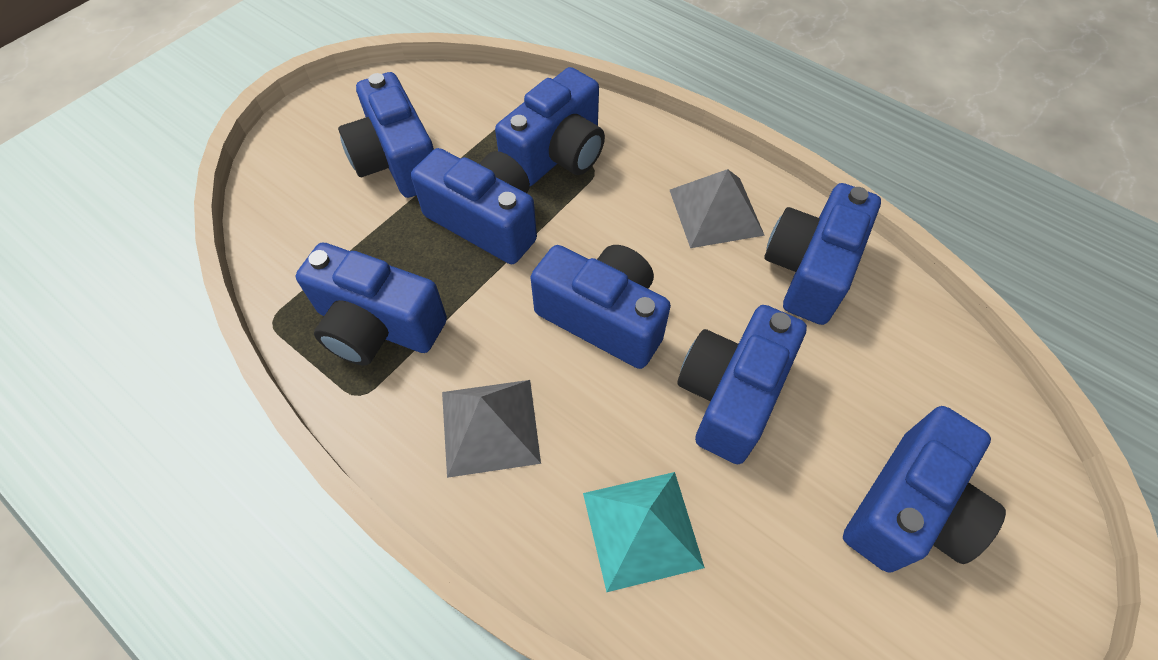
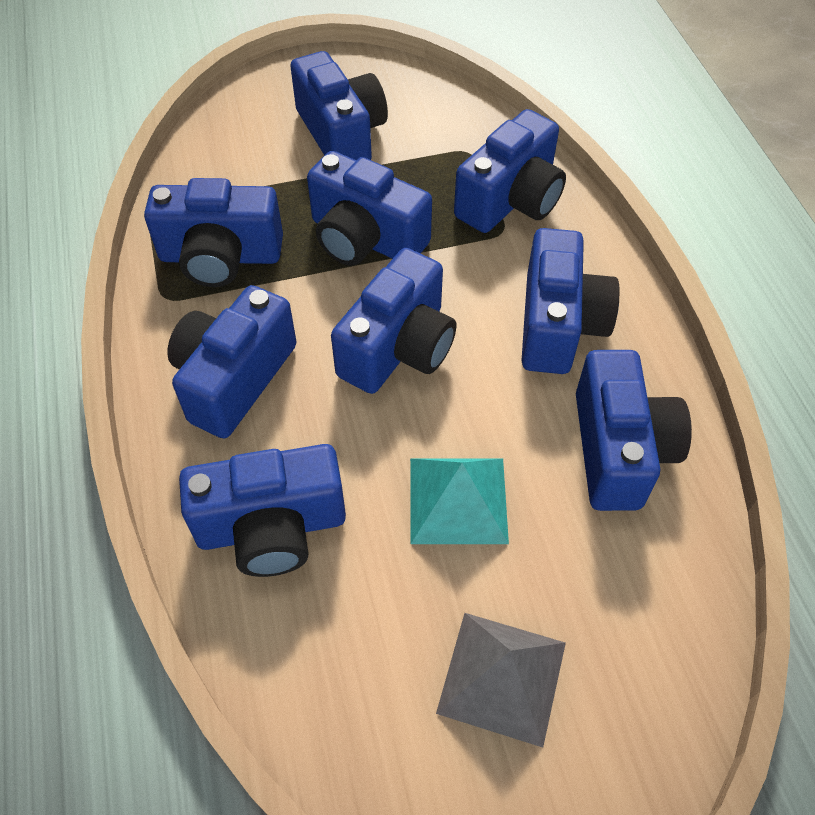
blue camera: 8 -> 9
grey pyramid: 2 -> 1

